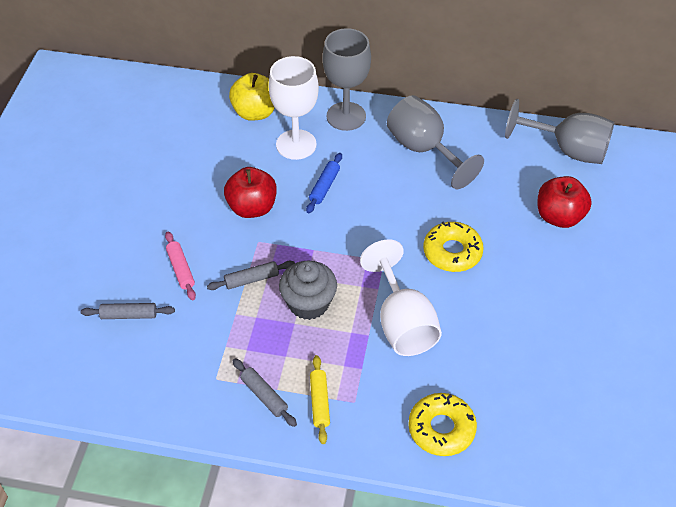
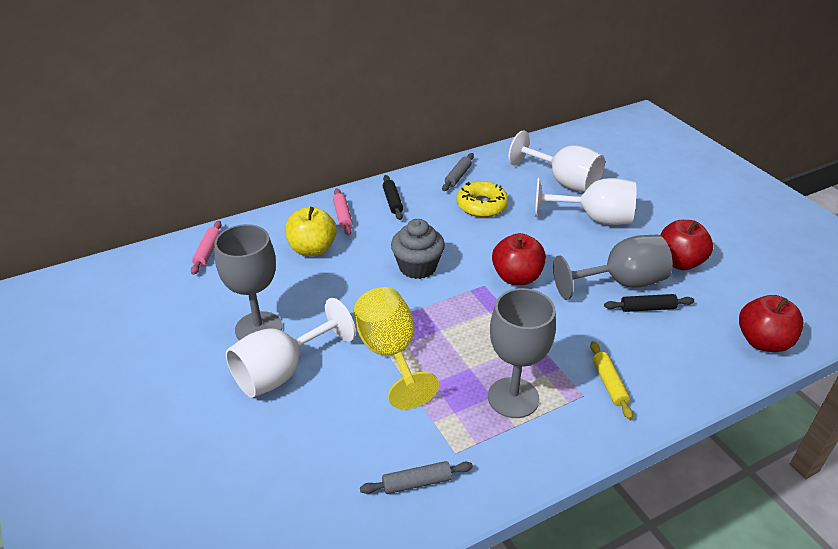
black rolling pin: 0 -> 2
blue rolling pin: 1 -> 0
grey rolling pin: 3 -> 2
pink rolling pin: 1 -> 2
red apple: 2 -> 3
white goblet: 2 -> 3
yellow donut: 2 -> 1
yellow goblet: 0 -> 1

